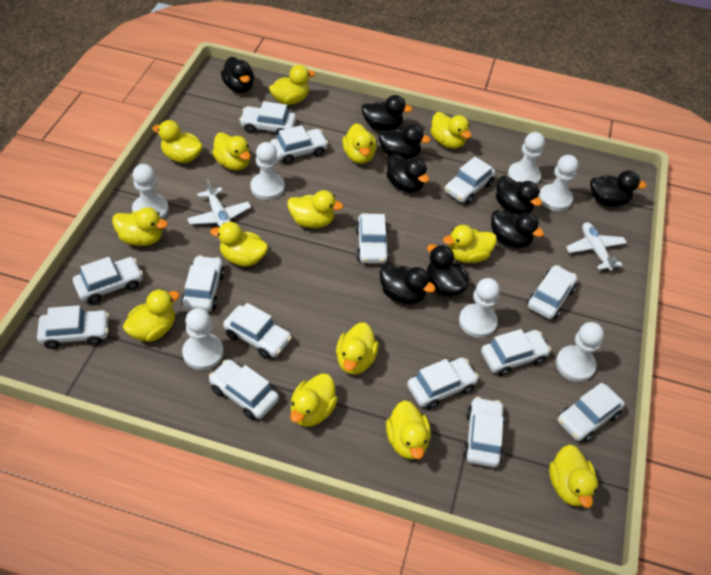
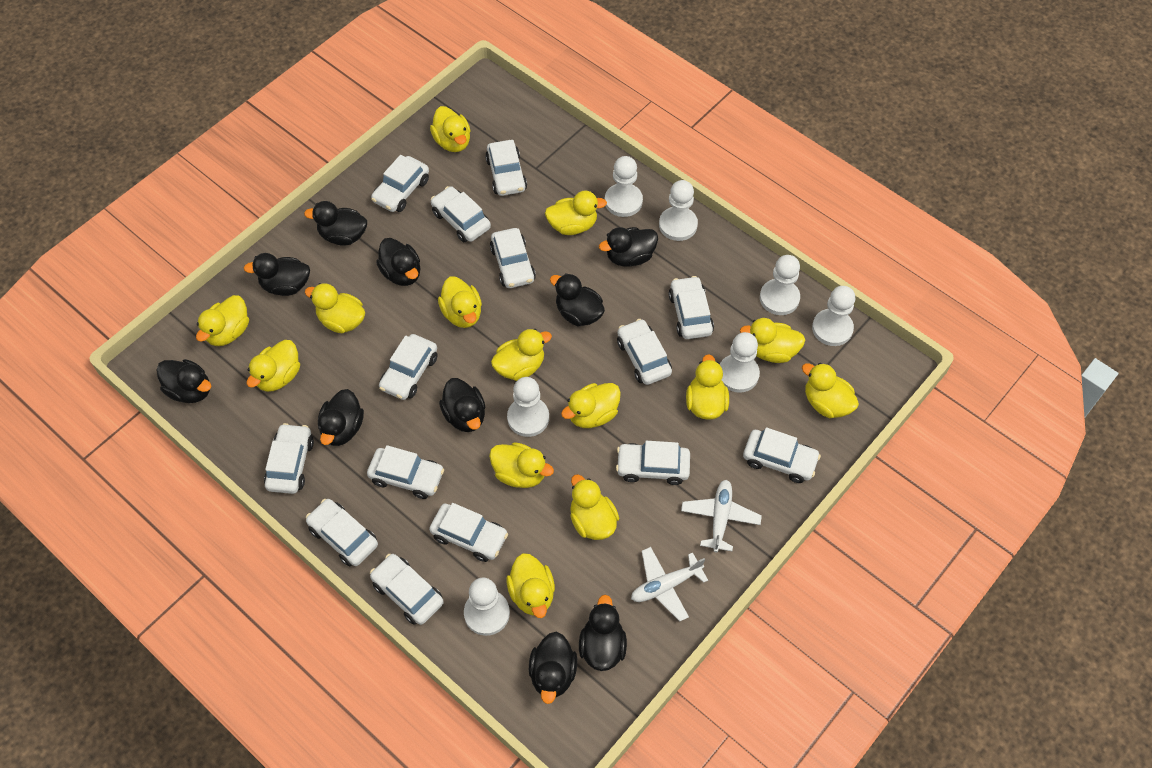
black duck: 9 -> 10

